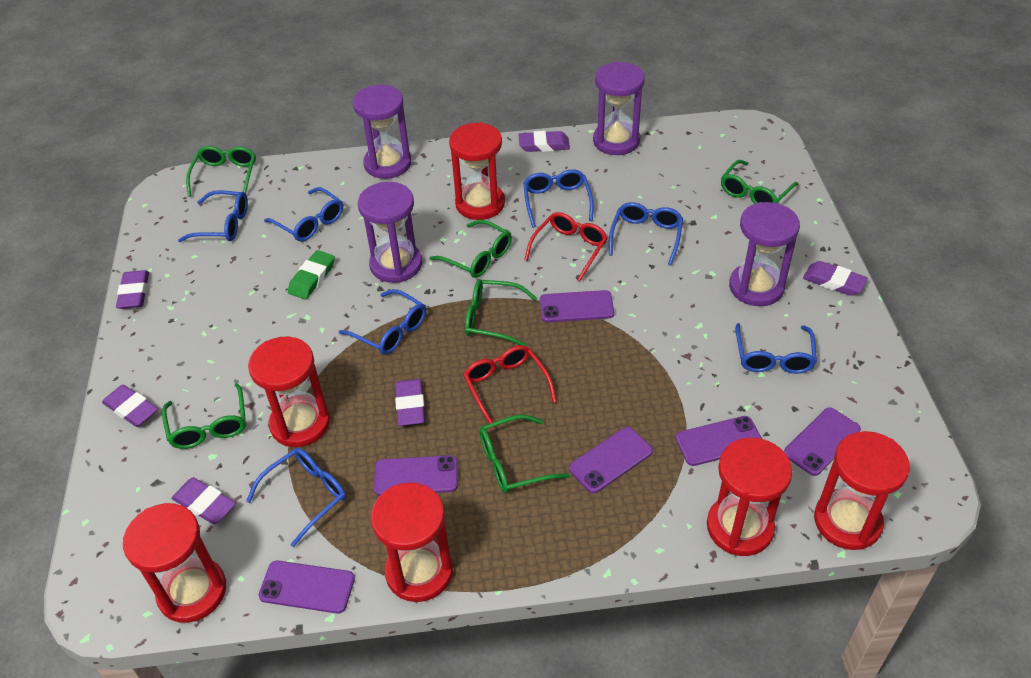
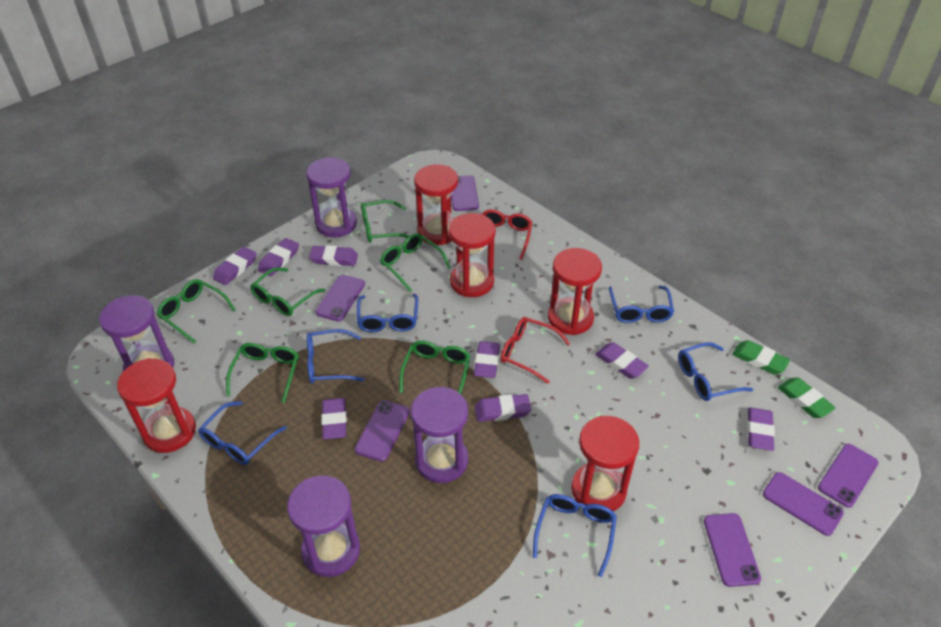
blue glasses: 7 -> 6
green eraser: 1 -> 2
purple eraser: 6 -> 8
red hourglass: 6 -> 5

